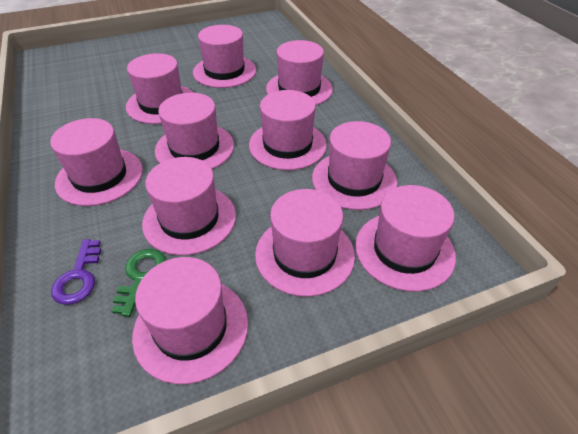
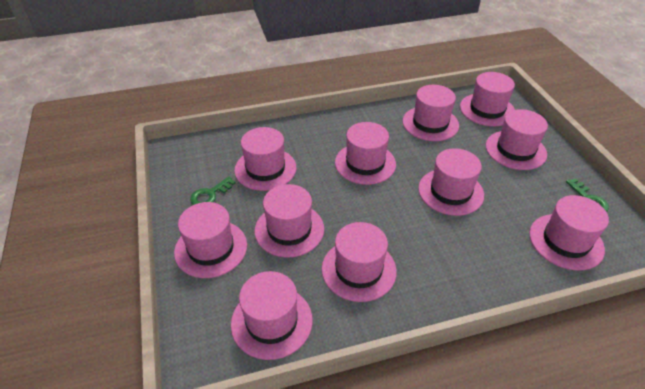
green key: 1 -> 2
purple key: 1 -> 0

